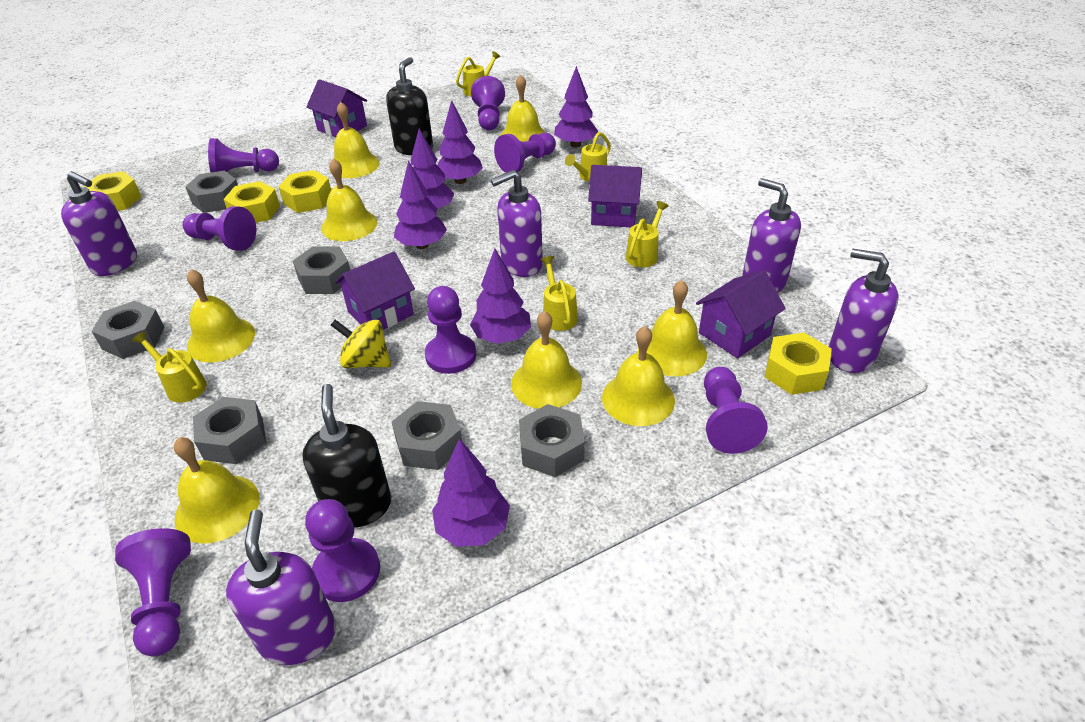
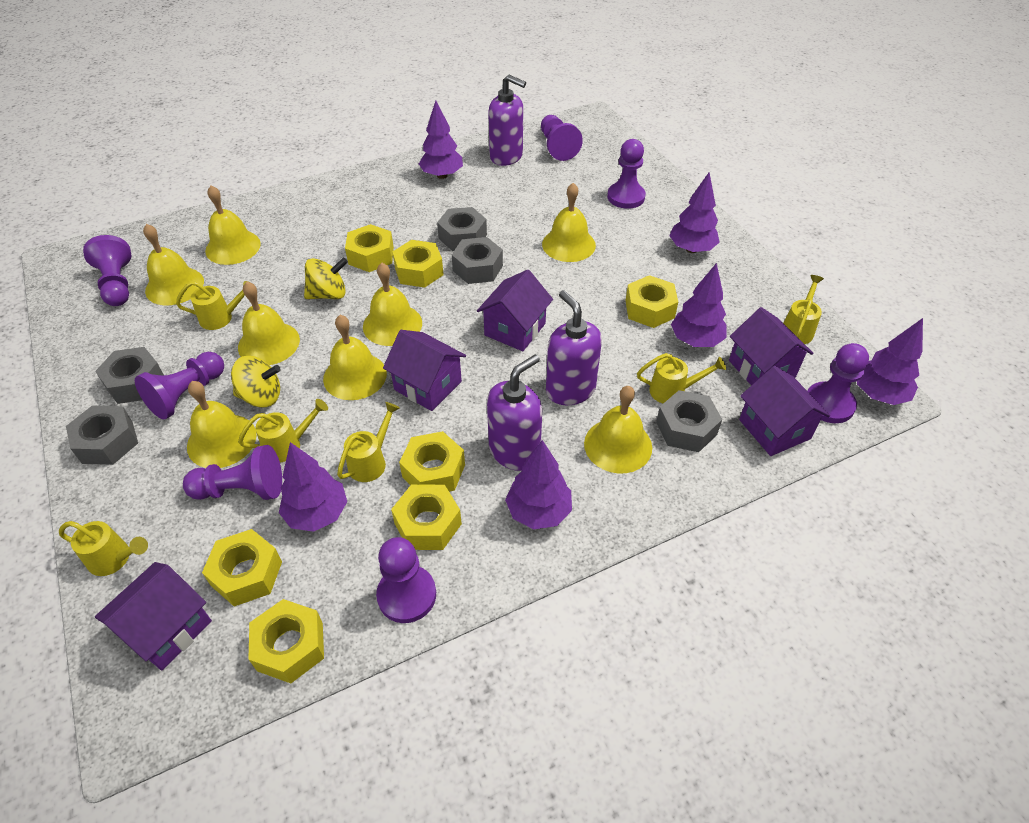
black soap dispenser: 2 -> 0
grey nut: 6 -> 5
purple house: 4 -> 5
purple pawn: 8 -> 7
purple soap dispenser: 5 -> 3
yellow nut: 4 -> 7
yellow spinning top: 1 -> 2
yellow watering can: 5 -> 6

